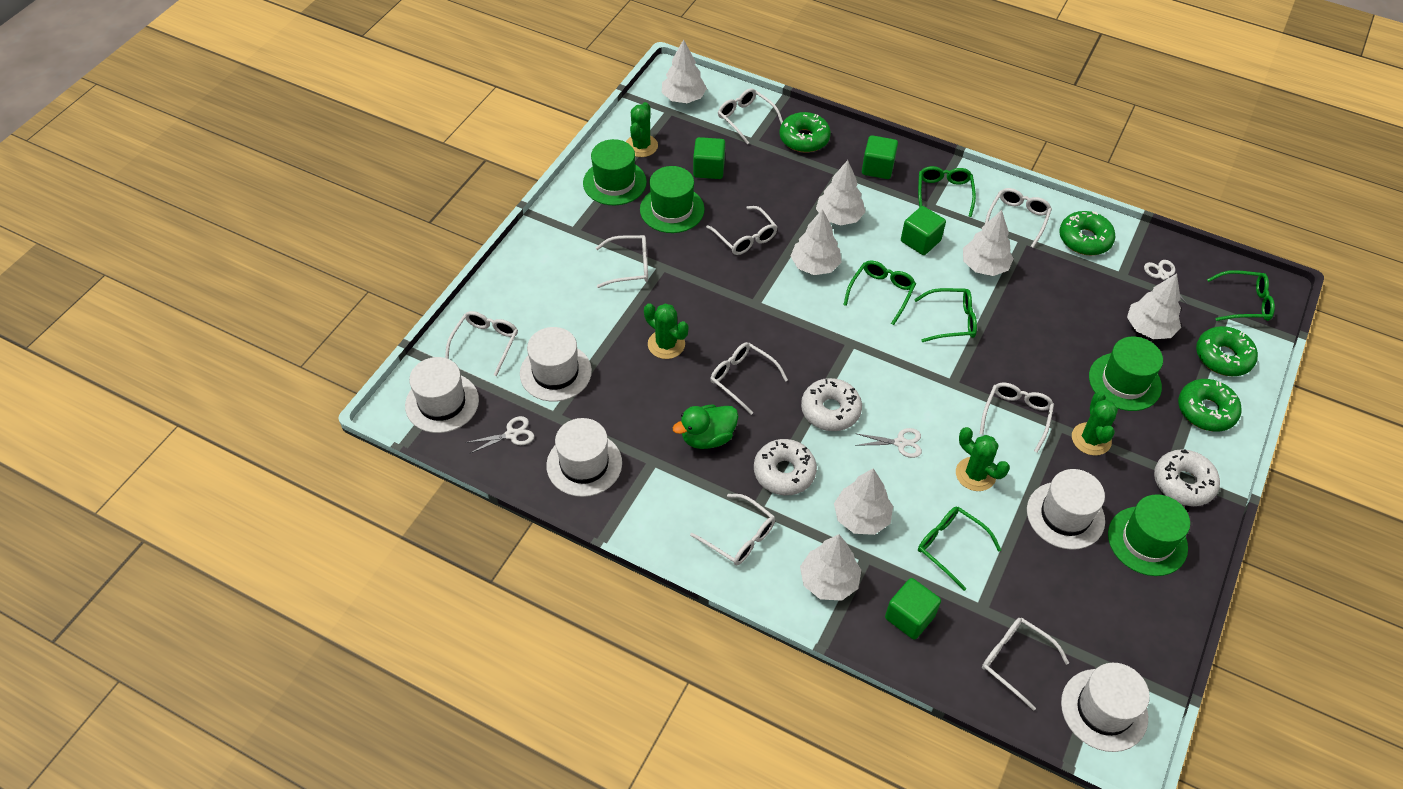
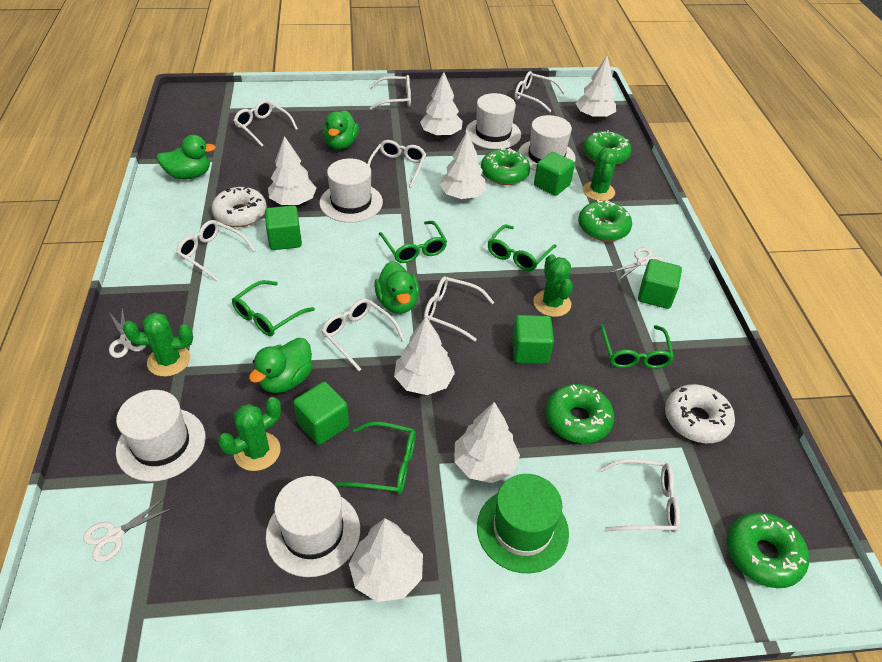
green cube: 4 -> 5
green donut: 4 -> 5
green duck: 1 -> 4
green hat: 4 -> 1
white donut: 3 -> 2
white glasses: 9 -> 8

